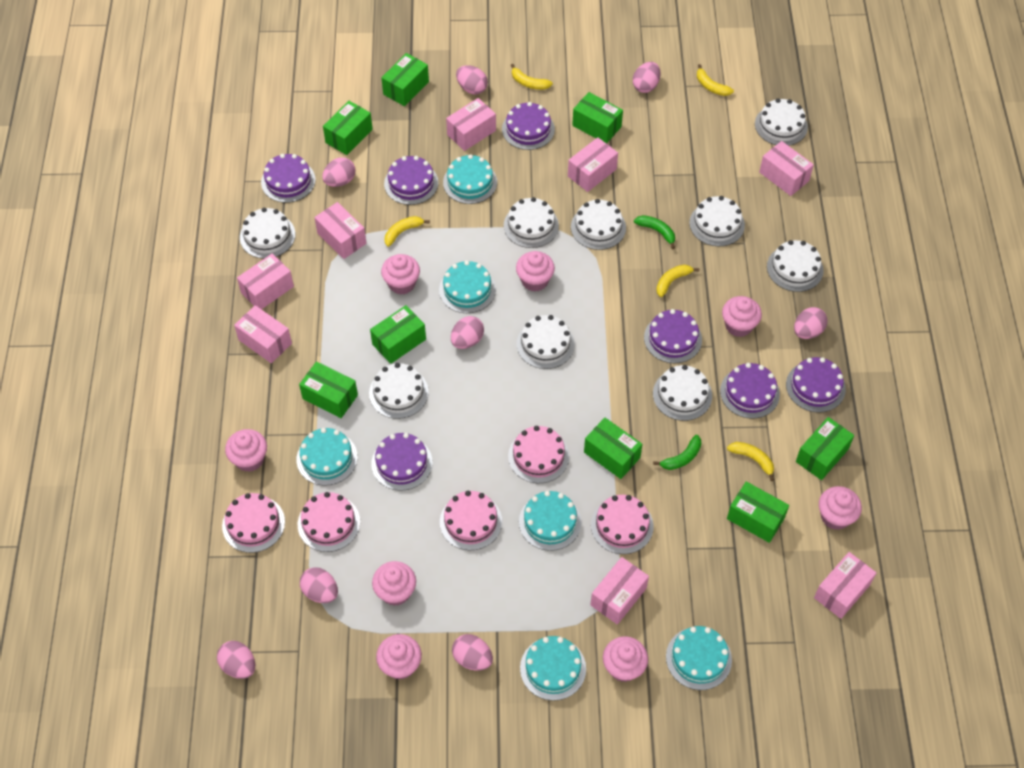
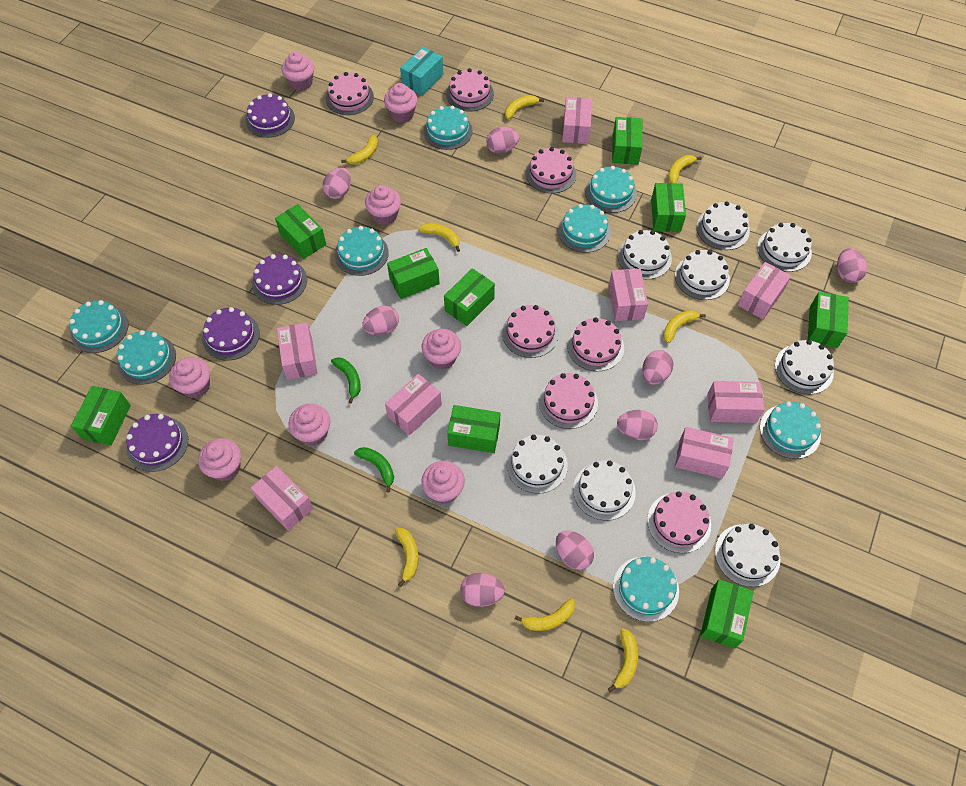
green box: 8 -> 9
pink cake: 5 -> 7
purple cake: 7 -> 4
turquoise box: 0 -> 1
turquoise cake: 6 -> 8
white cake: 9 -> 8
yellow banana: 5 -> 8

